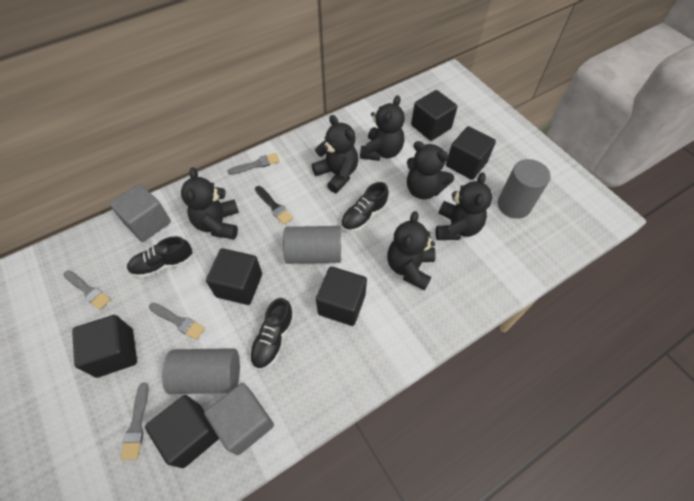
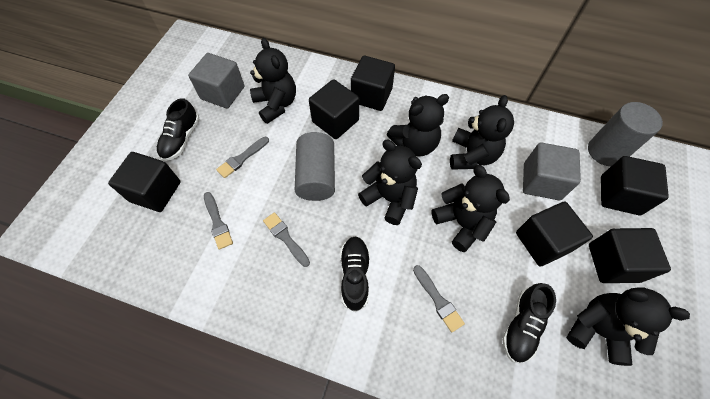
black brush: 1 -> 0
grey cylinder: 3 -> 2

